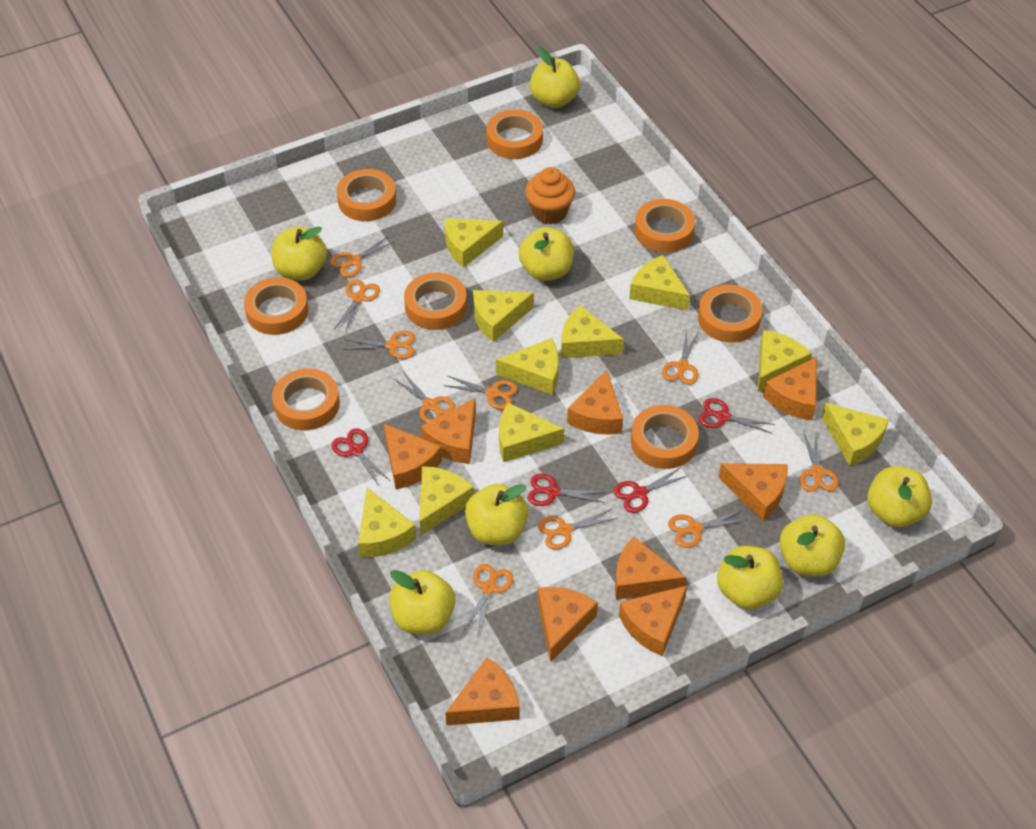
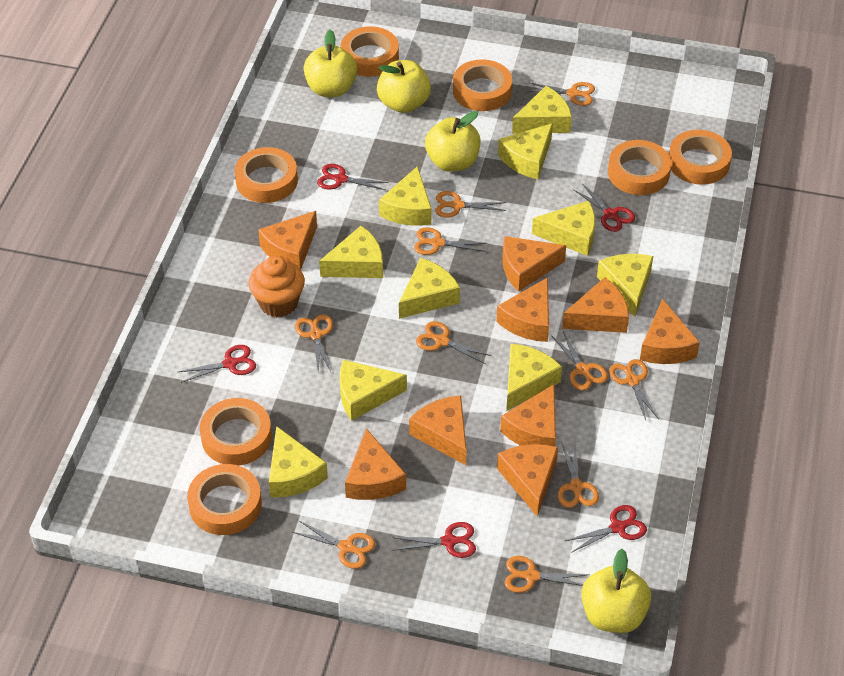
orange tape: 8 -> 7
red scissors: 4 -> 5
yellow apple: 8 -> 4

